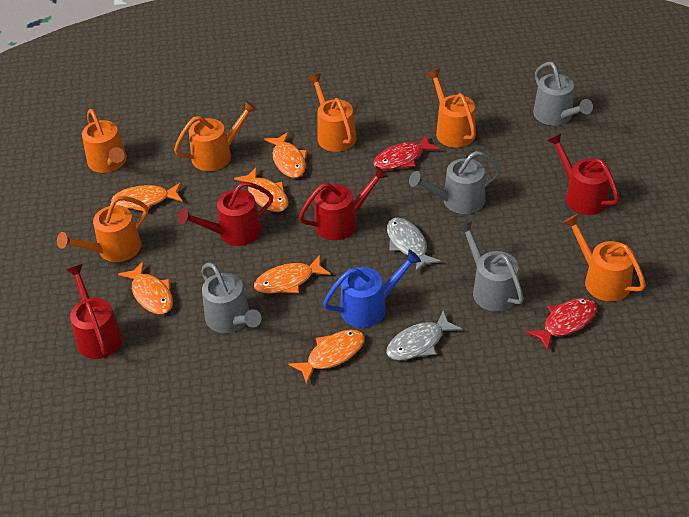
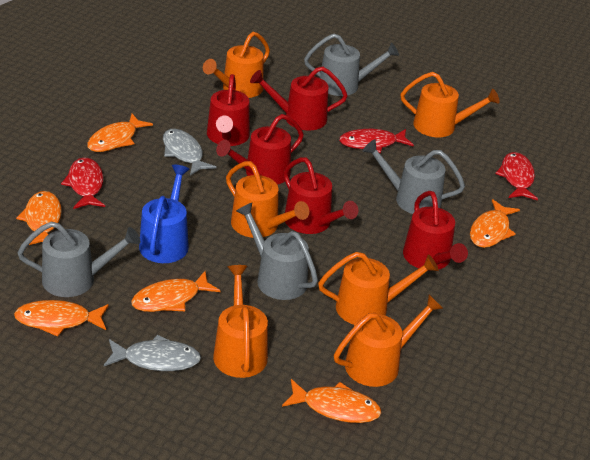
red fish: 2 -> 3
red watering can: 4 -> 5

